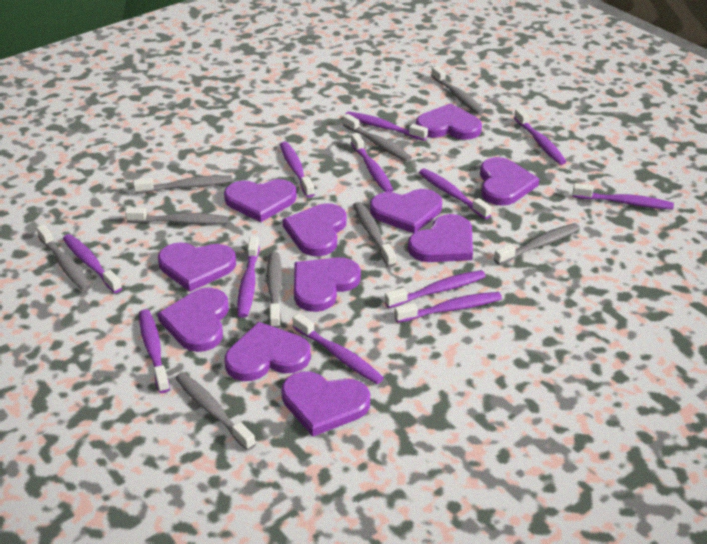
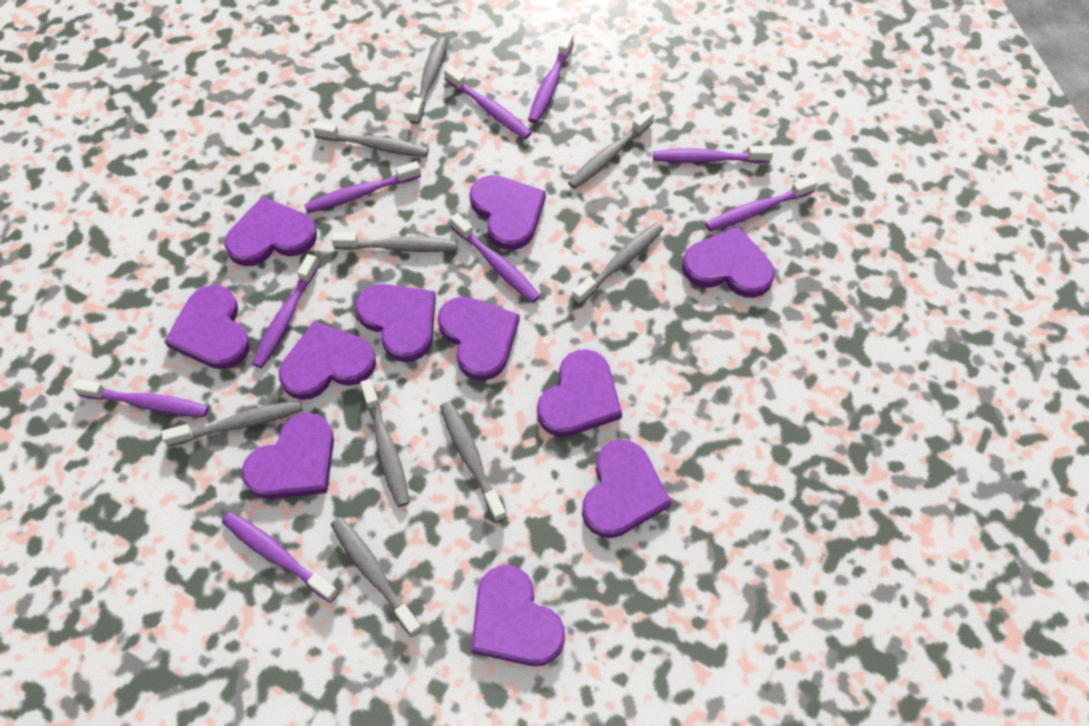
purple toothbrush: 12 -> 9

